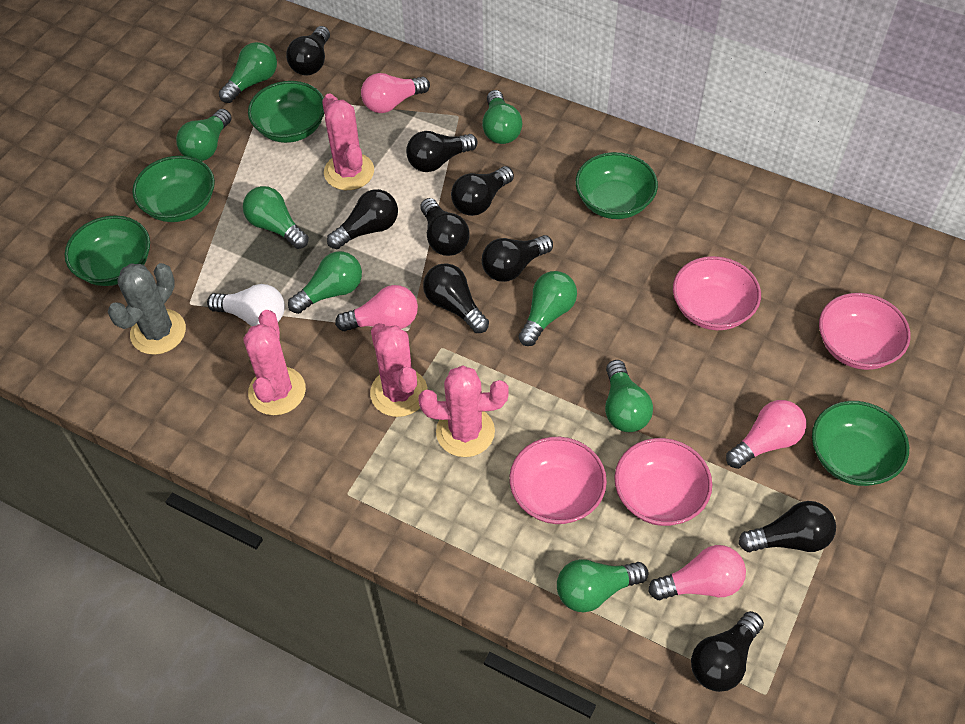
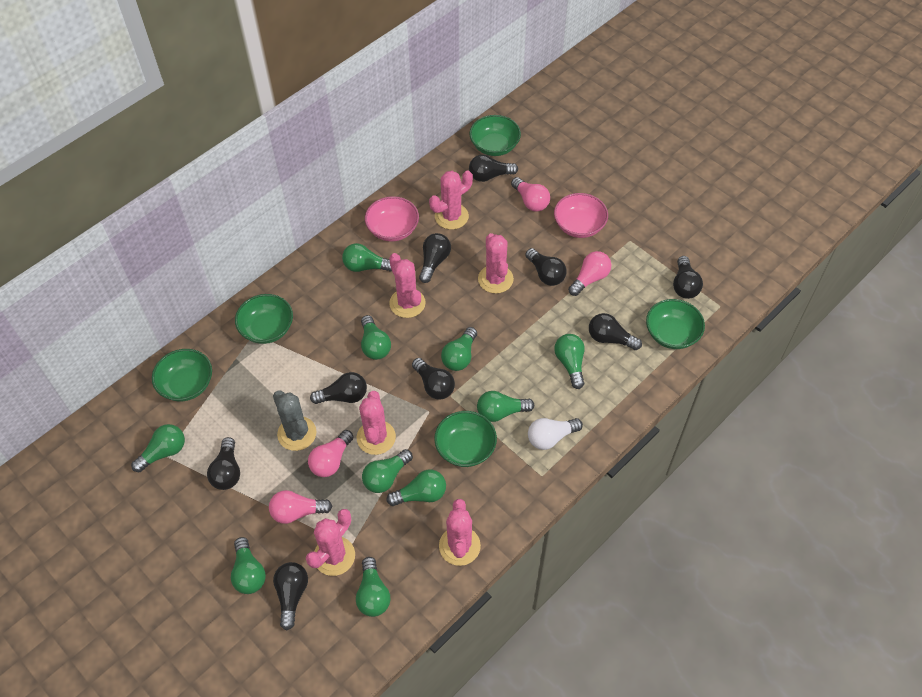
green light bulb: 8 -> 10
pink bowl: 4 -> 2
pink cactus: 4 -> 6

